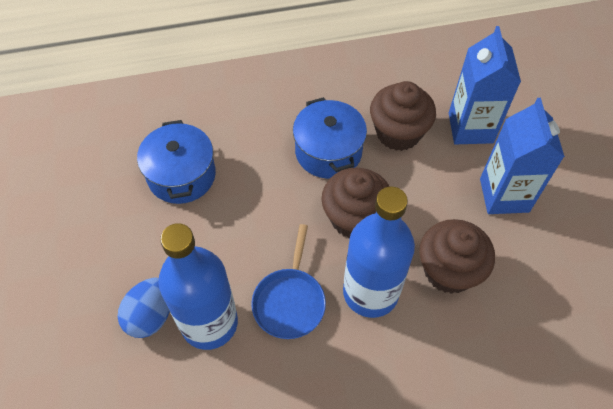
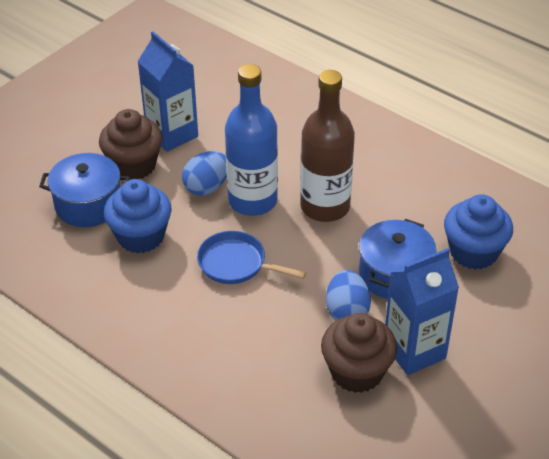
blue bottle: 2 -> 1
blue cupcake: 0 -> 2
blue egg: 1 -> 2
brown bottle: 0 -> 1
brown cupcake: 3 -> 2

